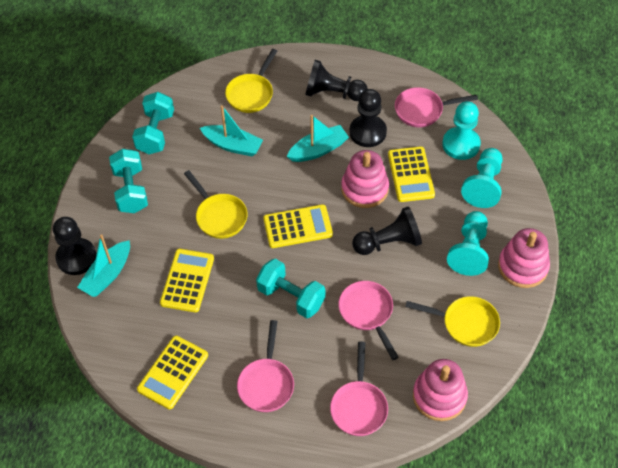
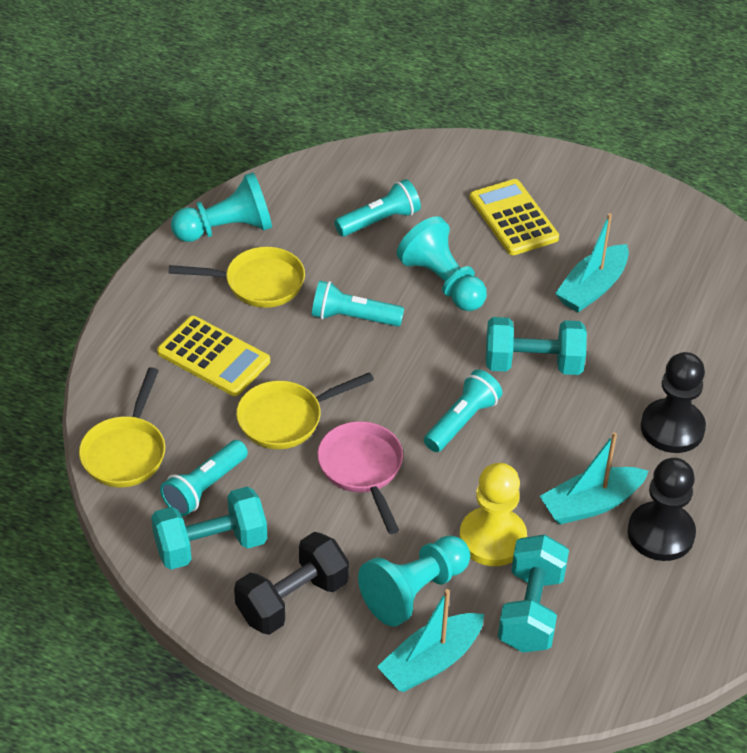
black dumbbell: 0 -> 1
black pawn: 4 -> 2
pink pan: 4 -> 1
pink stacking toy: 3 -> 0
turquoise flashlight: 0 -> 4
yellow calculator: 4 -> 2
yellow pawn: 0 -> 1

